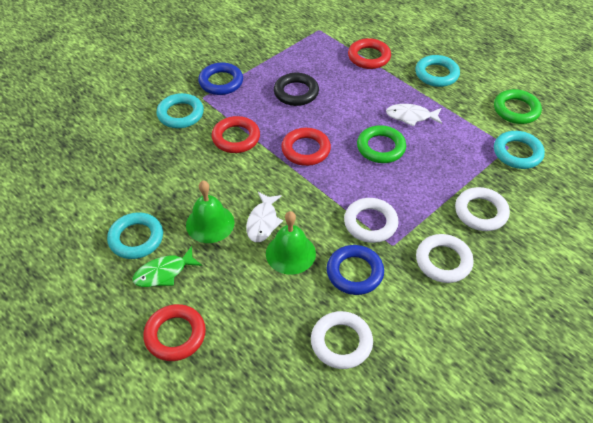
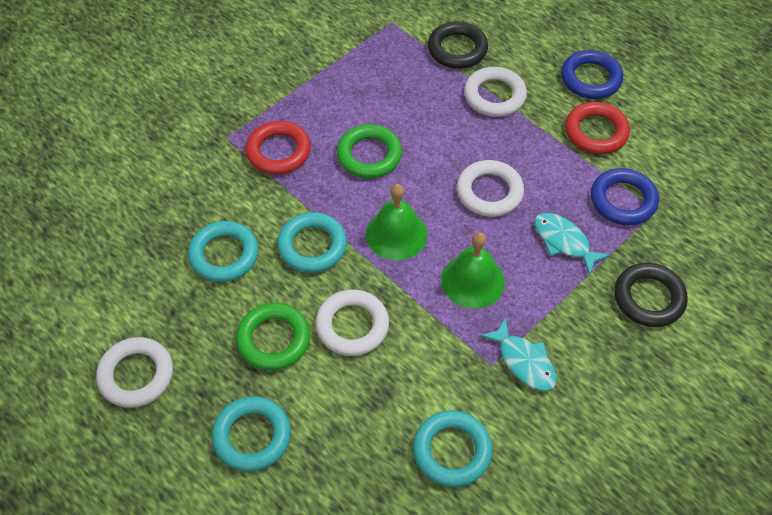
black ring: 1 -> 2
green fish: 1 -> 0
red ring: 4 -> 2
turquoise fish: 0 -> 2
white fish: 2 -> 0

